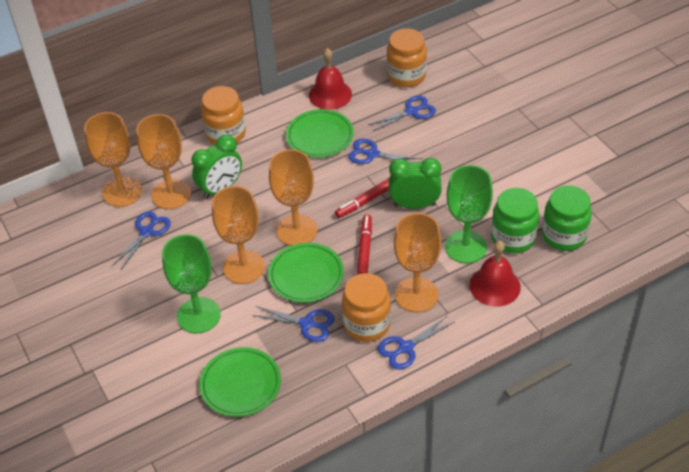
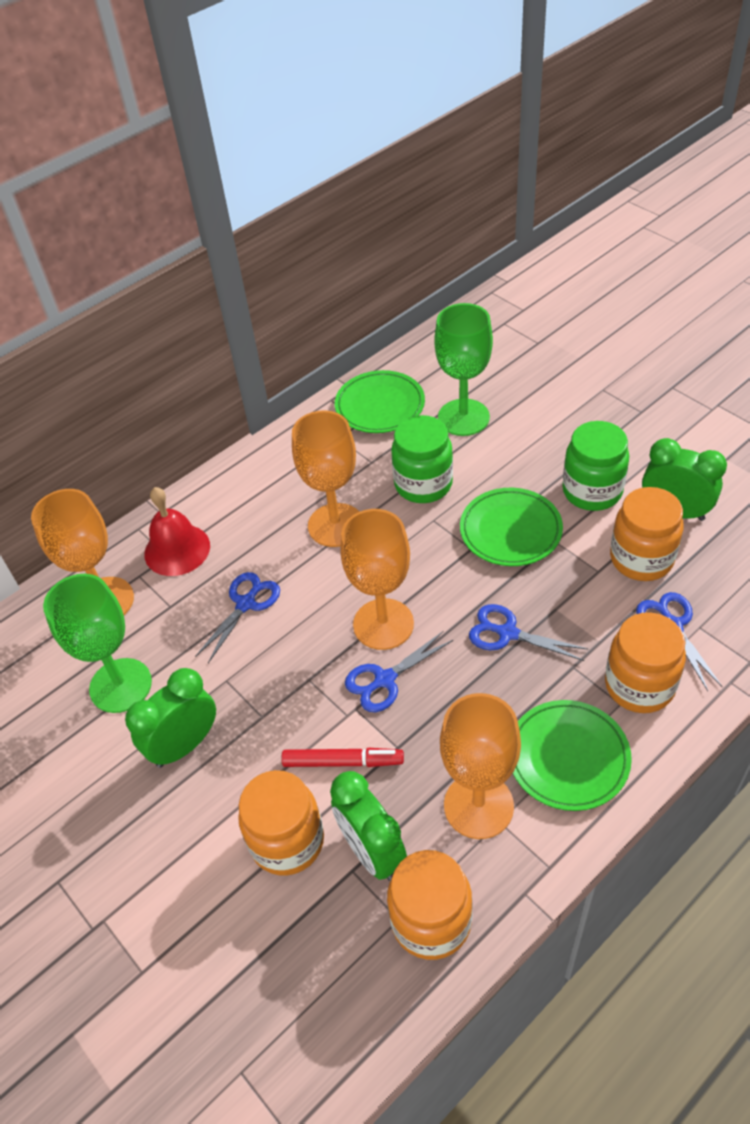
blue scissors: 5 -> 4
green clock: 2 -> 3
orange goblet: 5 -> 4
orange jar: 3 -> 4
red bell: 2 -> 1
red marker: 2 -> 1

